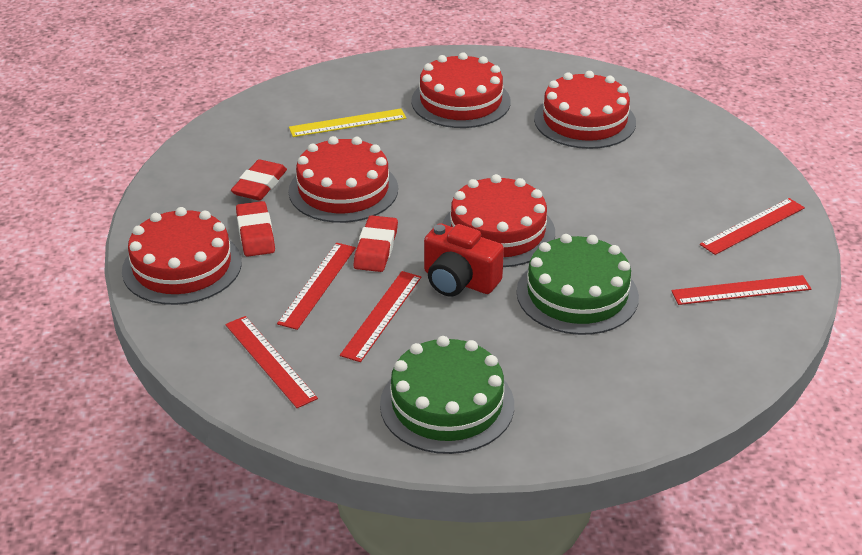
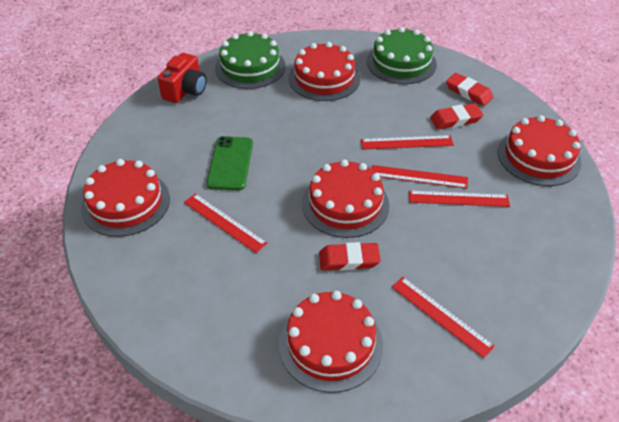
green phone: 0 -> 1
yellow ruler: 1 -> 0

